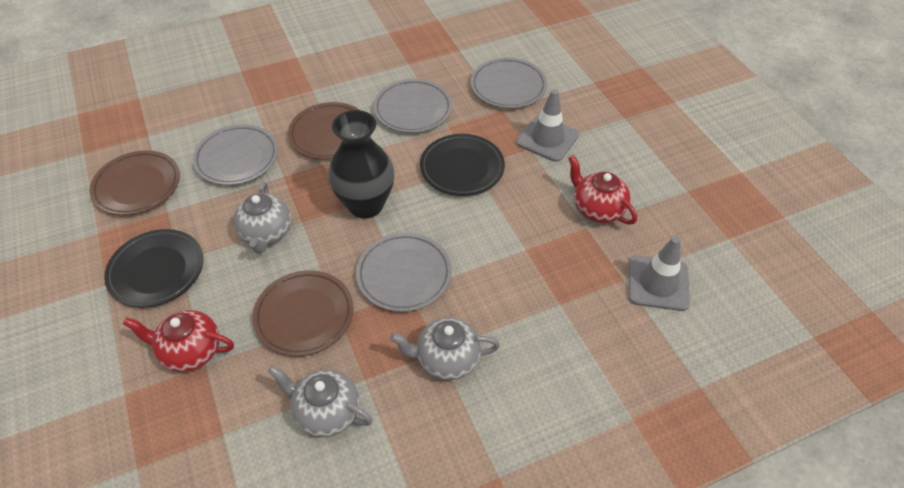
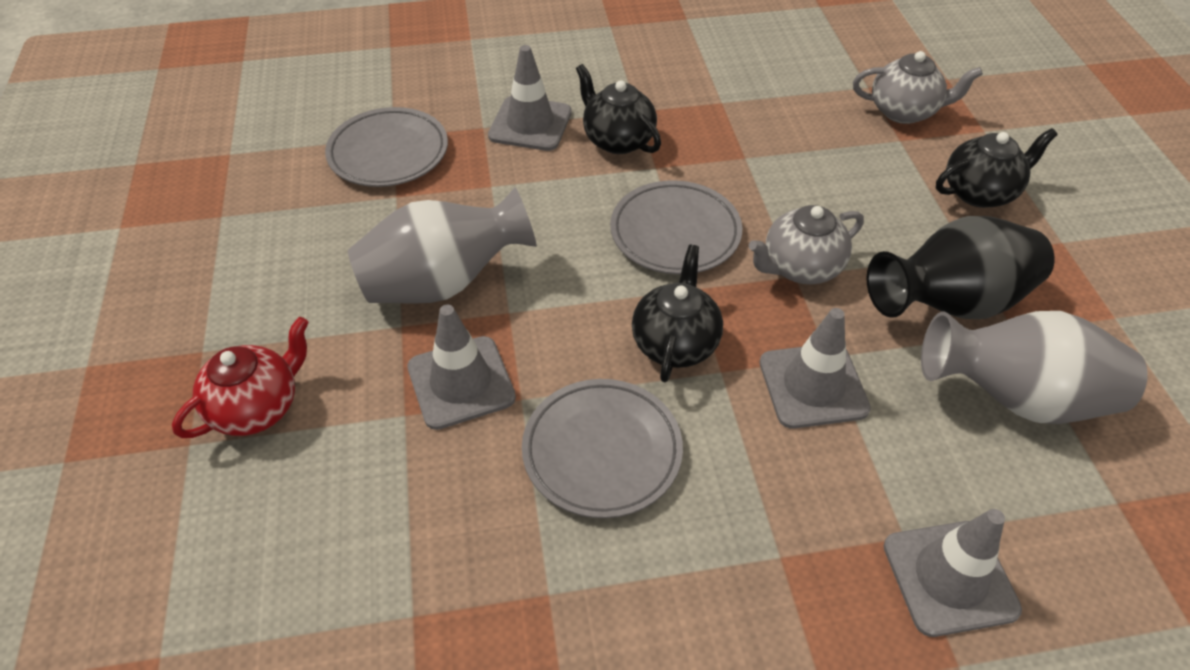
black plate: 2 -> 0
black teapot: 0 -> 3
brown plate: 3 -> 0
grey plate: 4 -> 3
grey teapot: 3 -> 2
grey traffic cone: 2 -> 4
grey vase: 0 -> 2
red teapot: 2 -> 1

